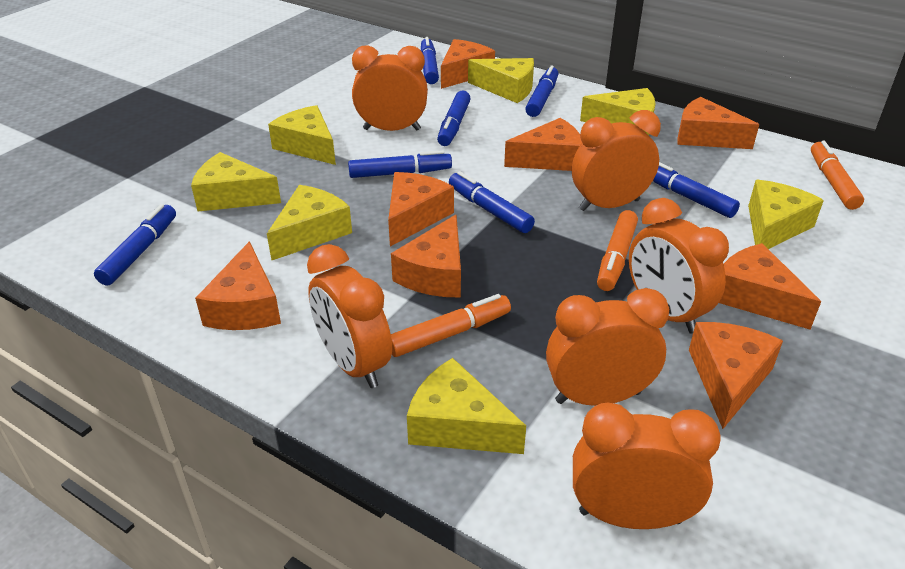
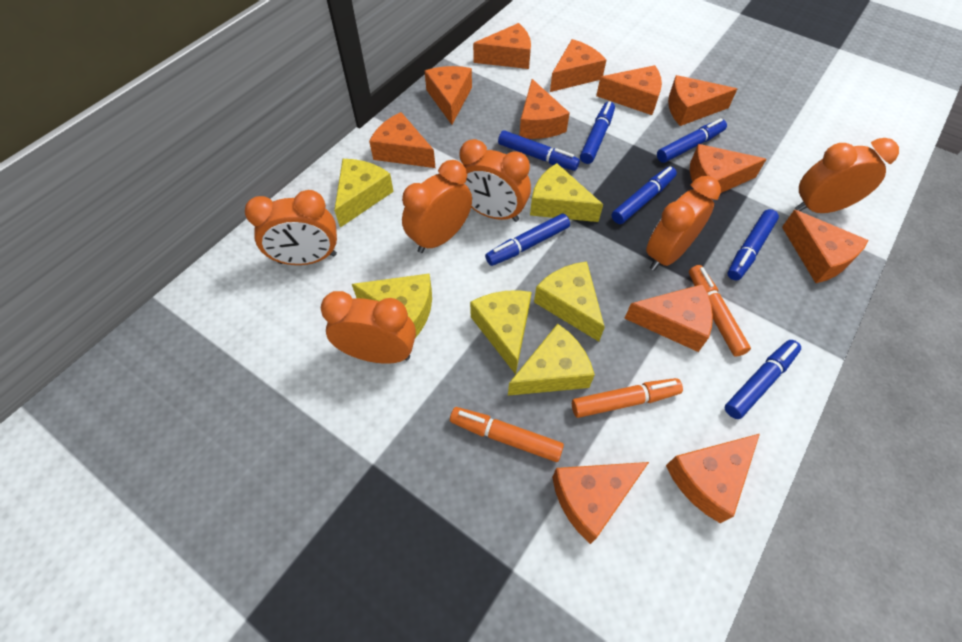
orange cheese: 8 -> 12
yellow cheese: 7 -> 6

